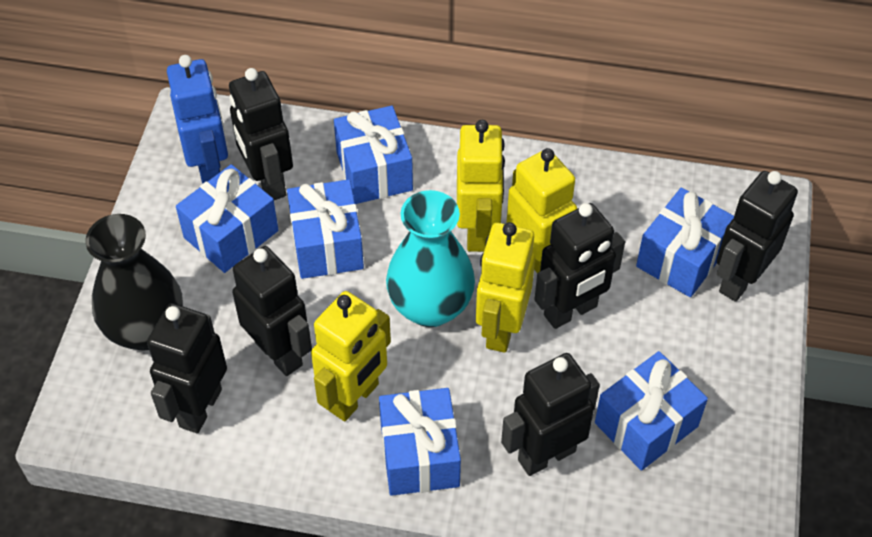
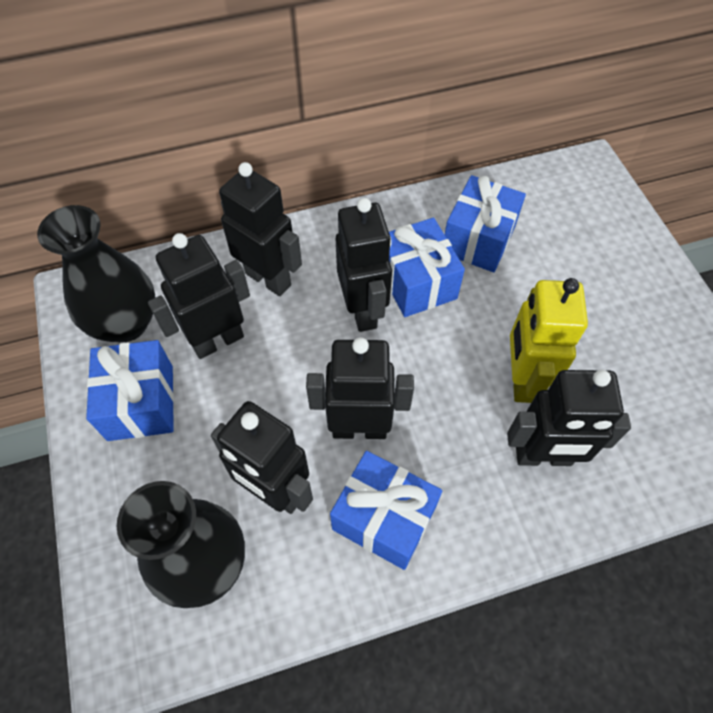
black vase: 1 -> 2
blue gift: 6 -> 4
blue robot: 1 -> 0
turquoise vase: 1 -> 0
yellow robot: 4 -> 1

